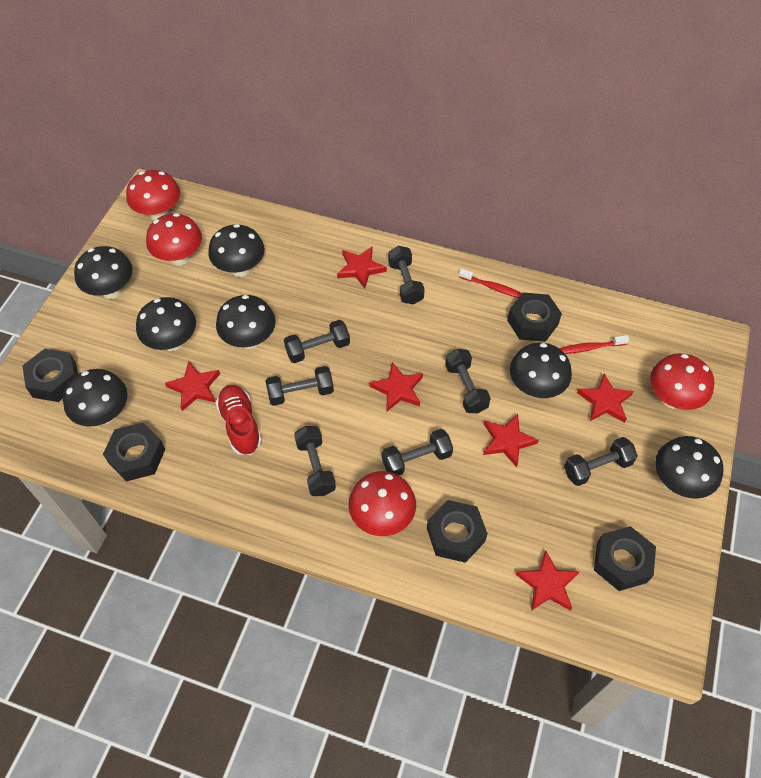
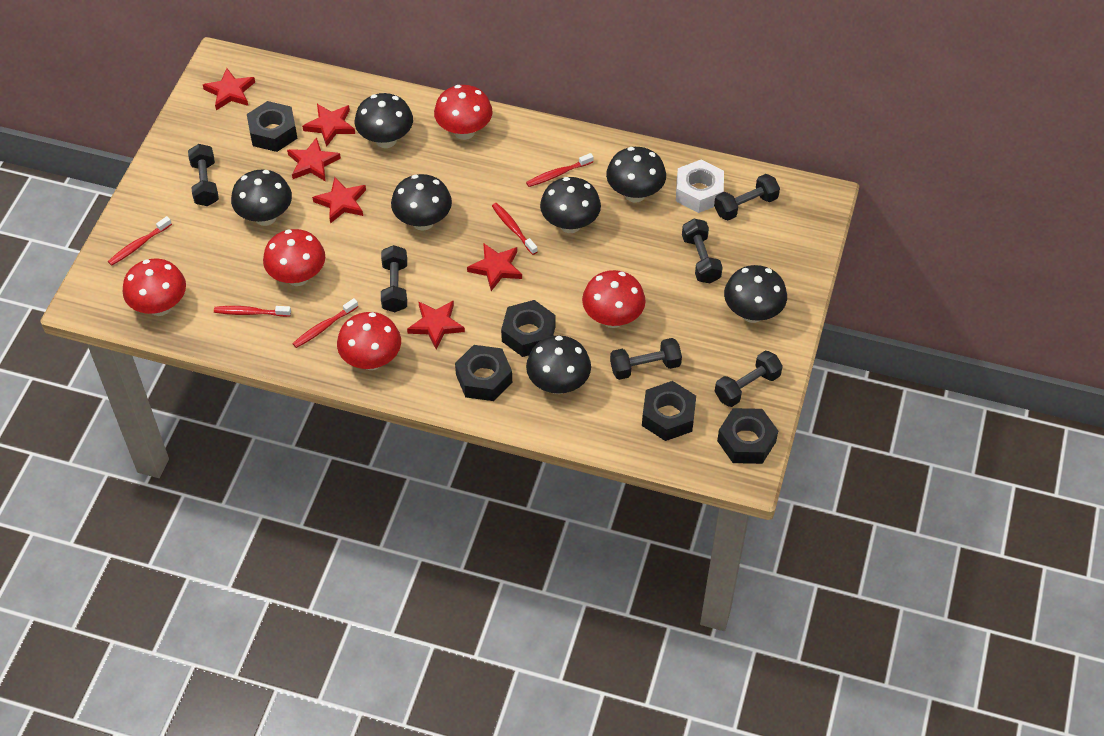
black dumbbell: 7 -> 6
red mushroom: 4 -> 5
red shoe: 1 -> 0
red toothbrush: 2 -> 5
white nut: 0 -> 1

